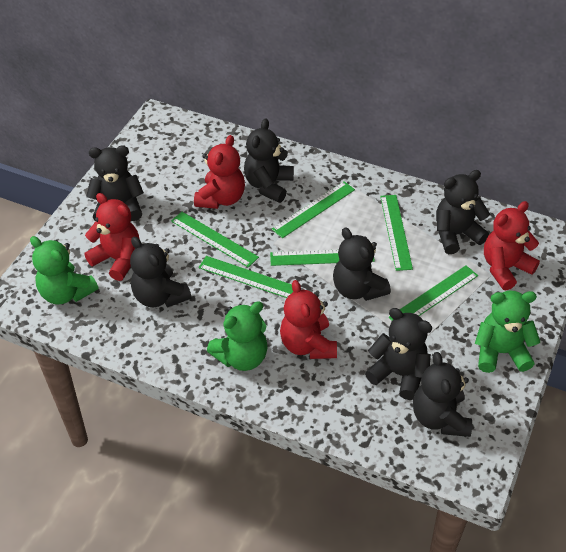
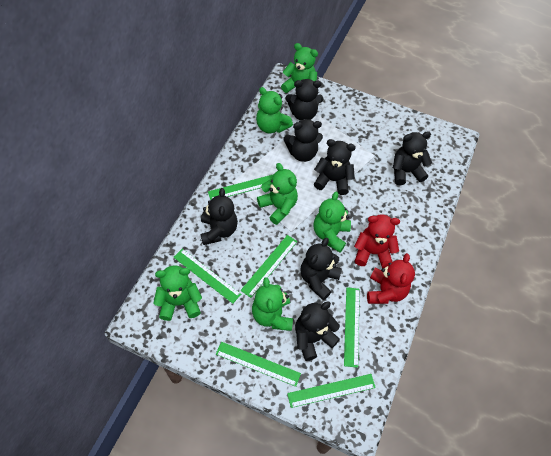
green teddy bear: 3 -> 6
red teddy bear: 4 -> 2

